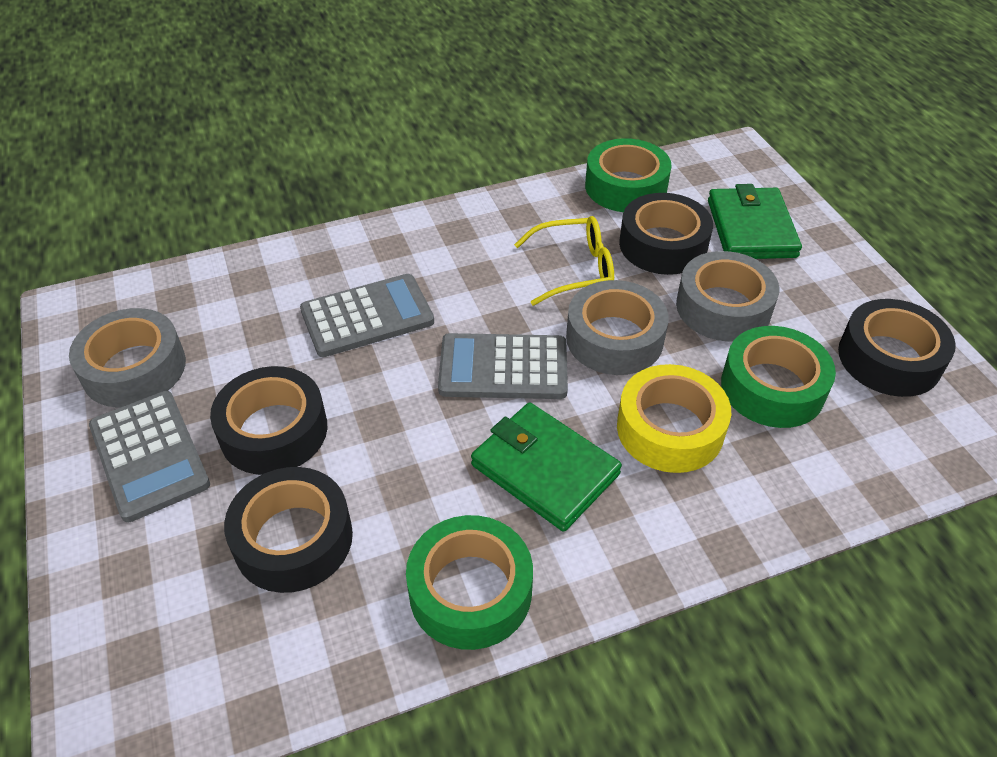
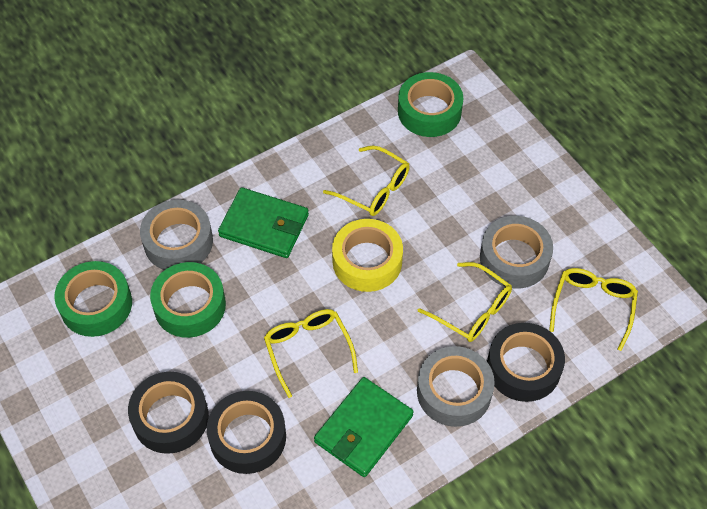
black tape: 4 -> 3
grey calculator: 3 -> 0
yellow glasses: 1 -> 4

